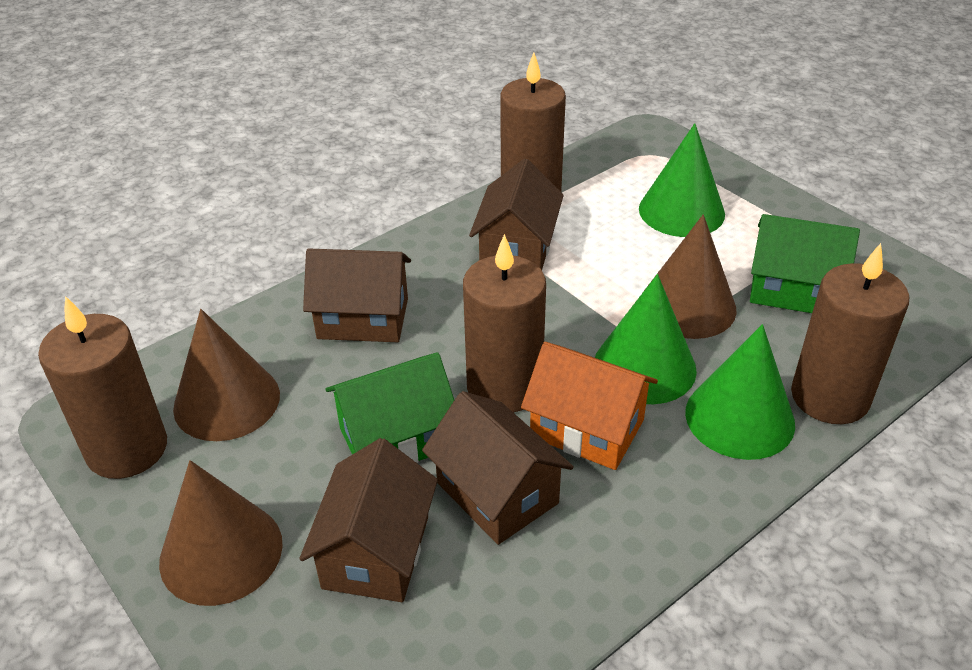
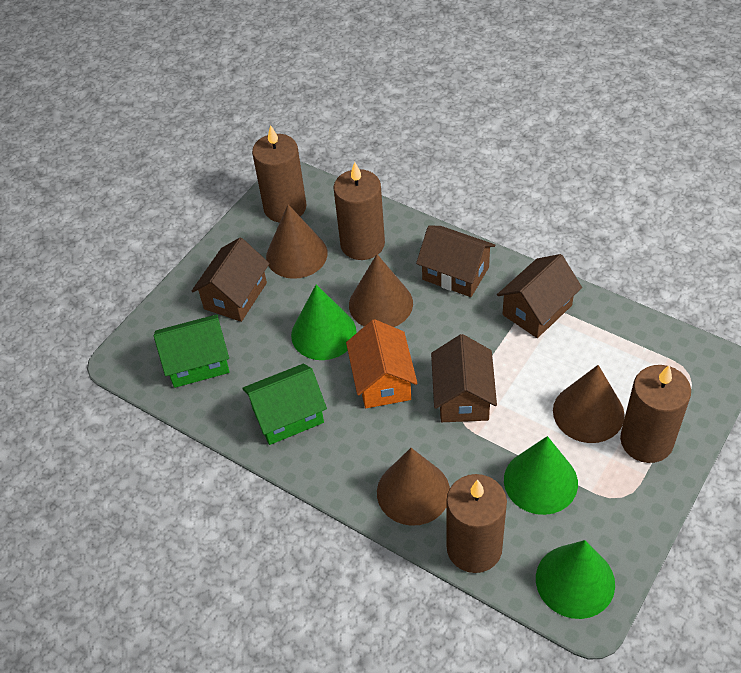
brown cone: 3 -> 4

